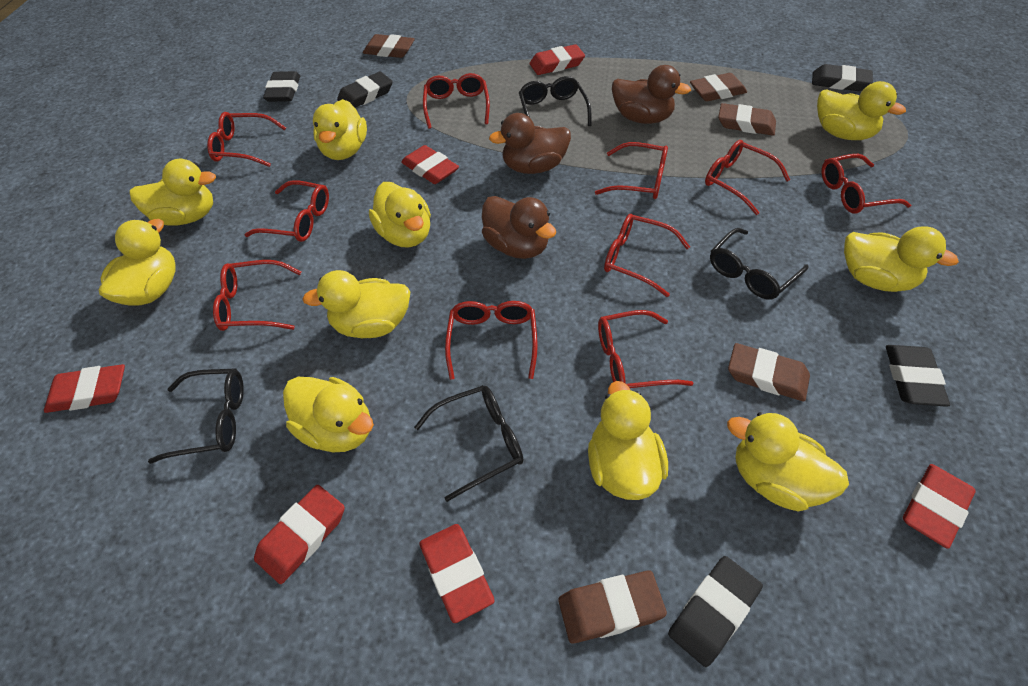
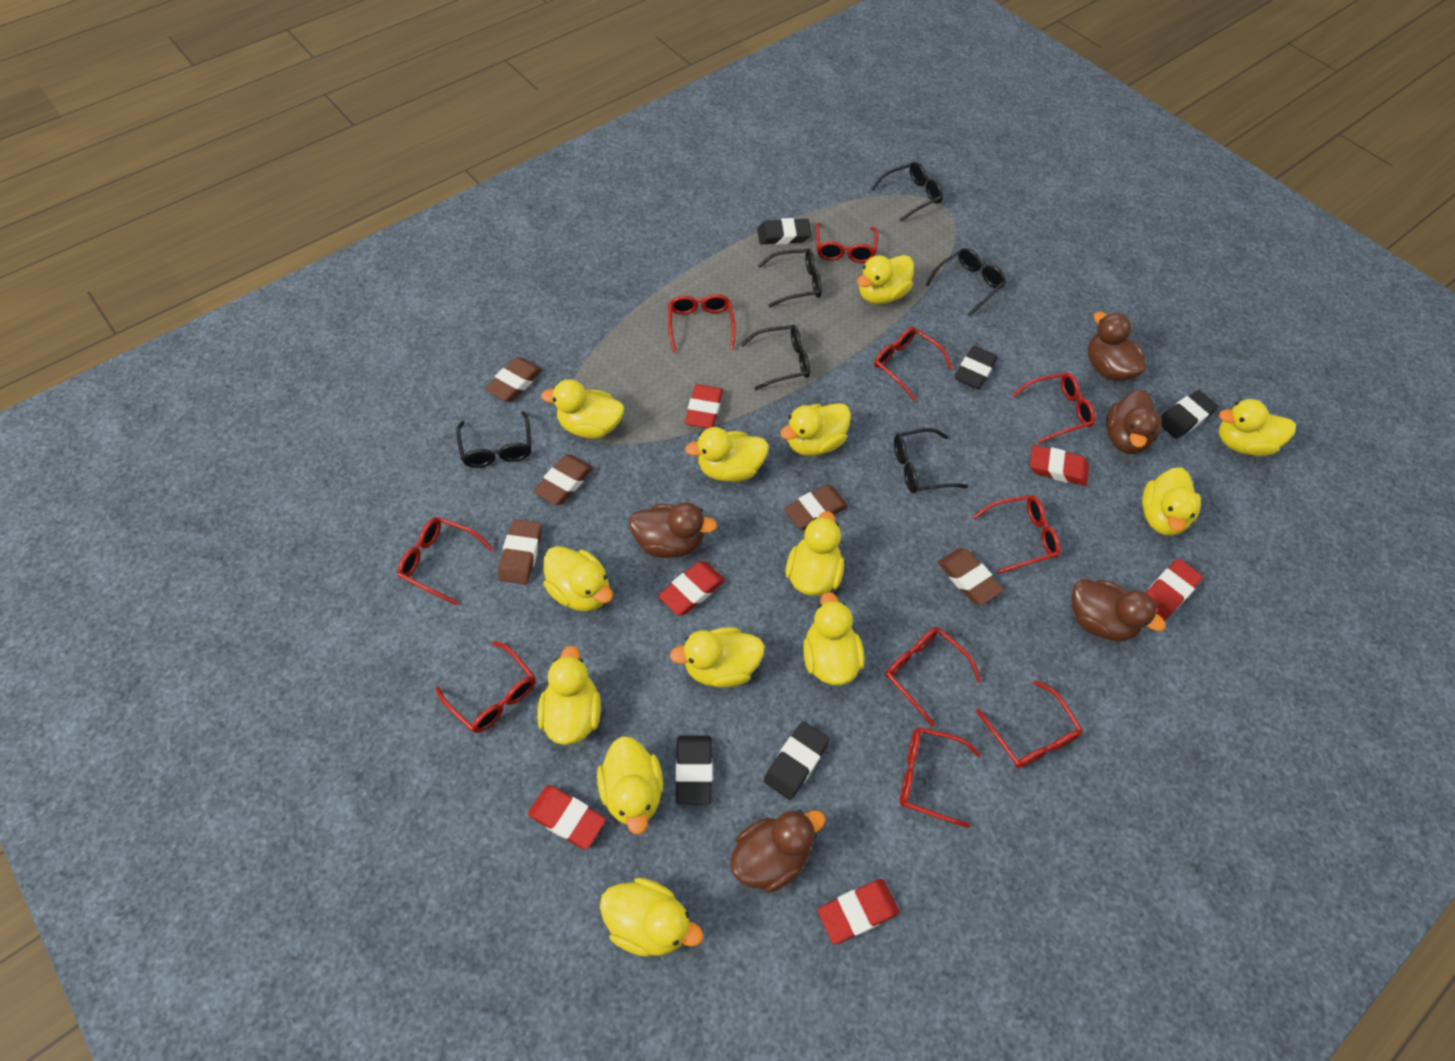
black glasses: 4 -> 6
brown duck: 3 -> 5
yellow duck: 10 -> 13

